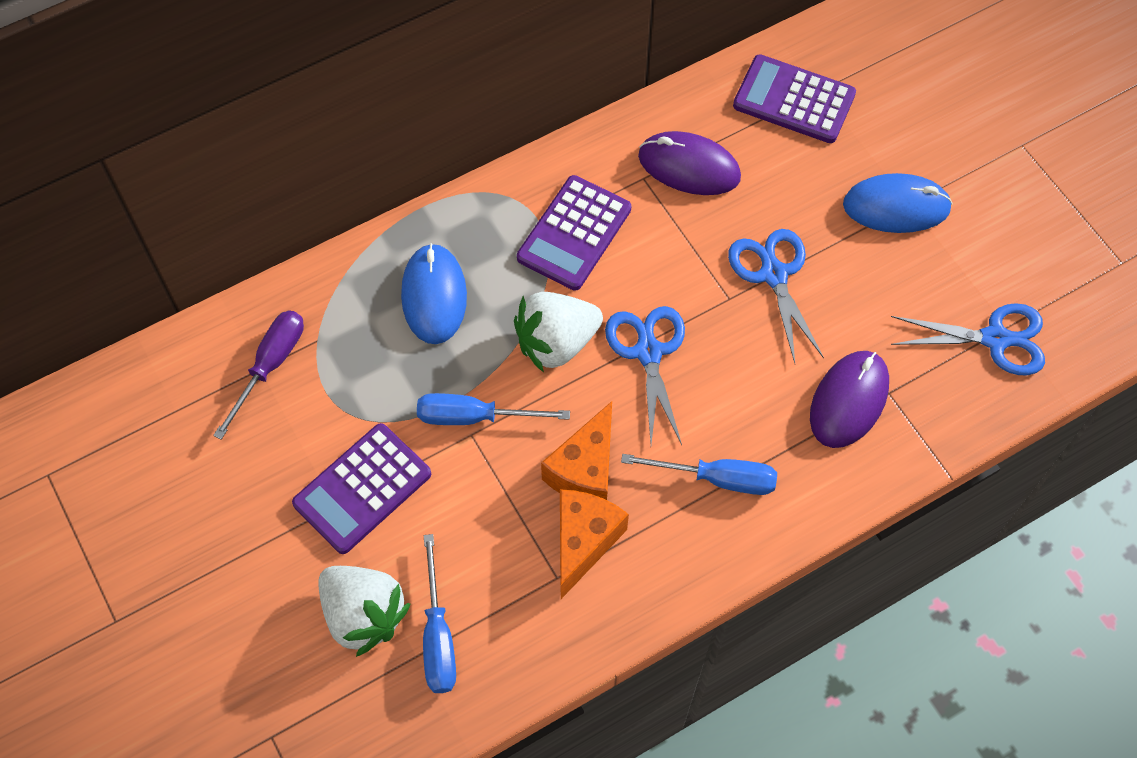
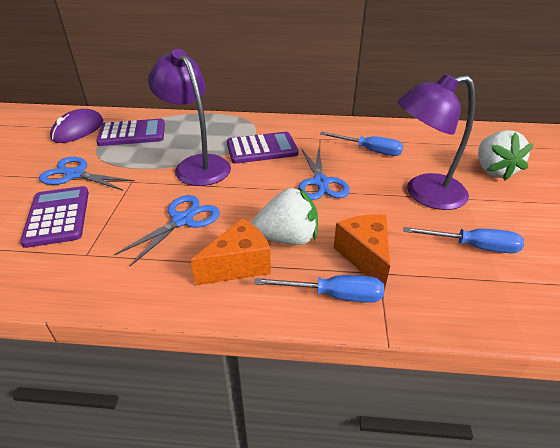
blue mouse: 2 -> 0
purple lamp: 0 -> 2
purple mouse: 2 -> 1
purple screwdriver: 1 -> 0

